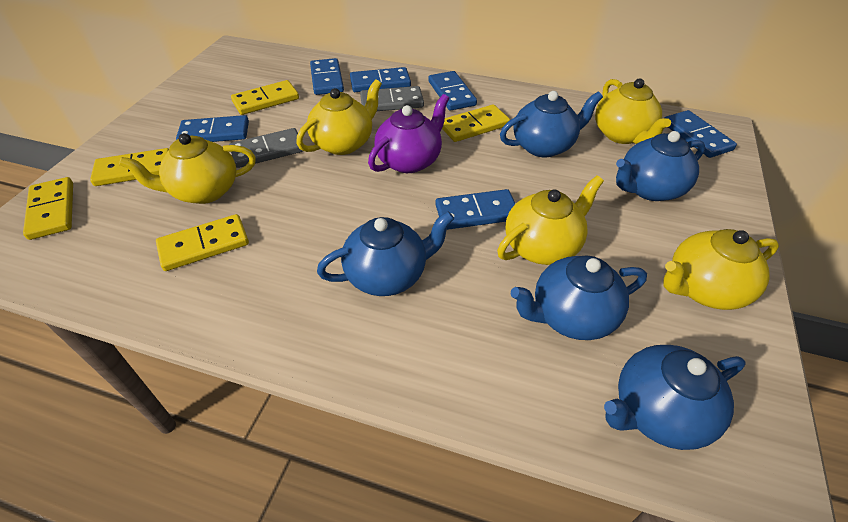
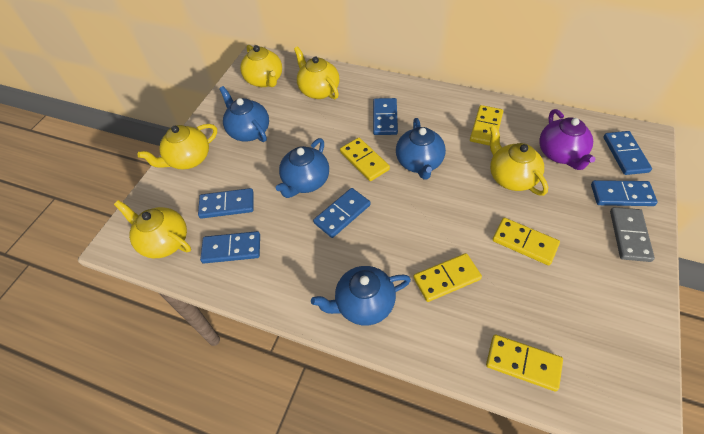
blue teapot: 5 -> 4
grey domino: 2 -> 1

